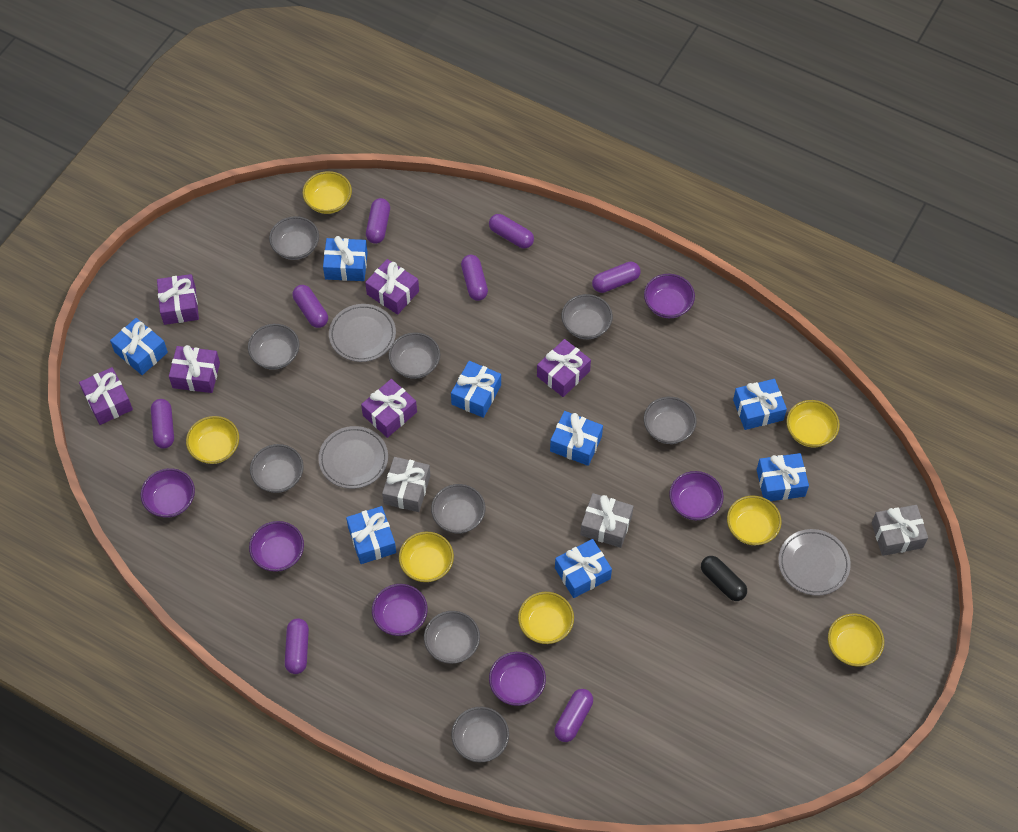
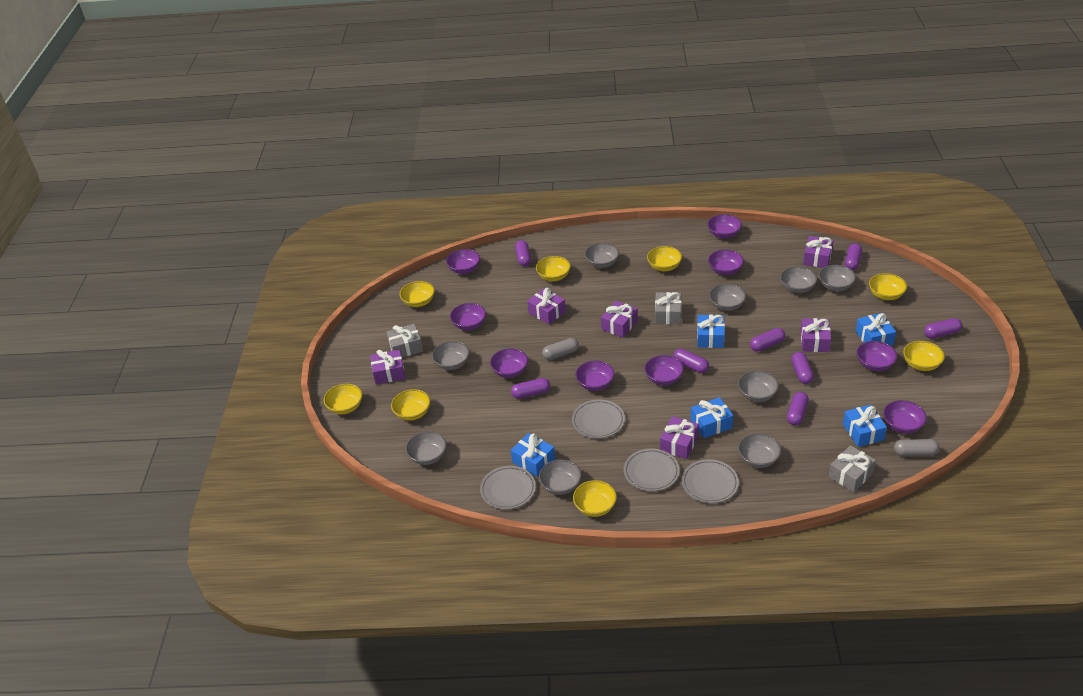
black capsule: 1 -> 0
blue gift: 8 -> 5
grey capsule: 0 -> 2
grey plate: 3 -> 4
purple bowl: 6 -> 9
yellow bowl: 7 -> 8

